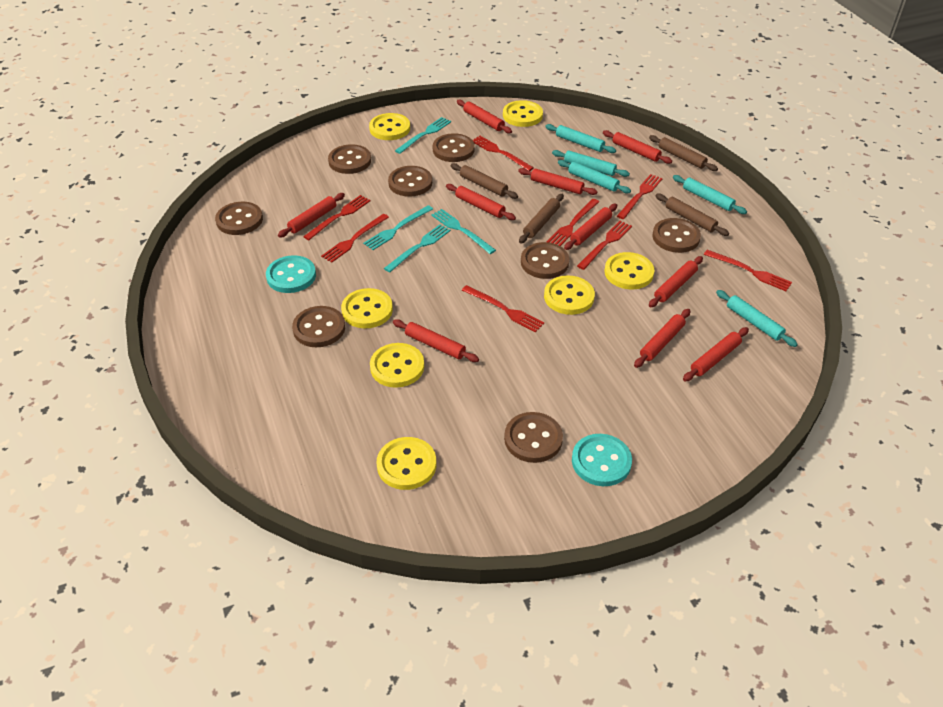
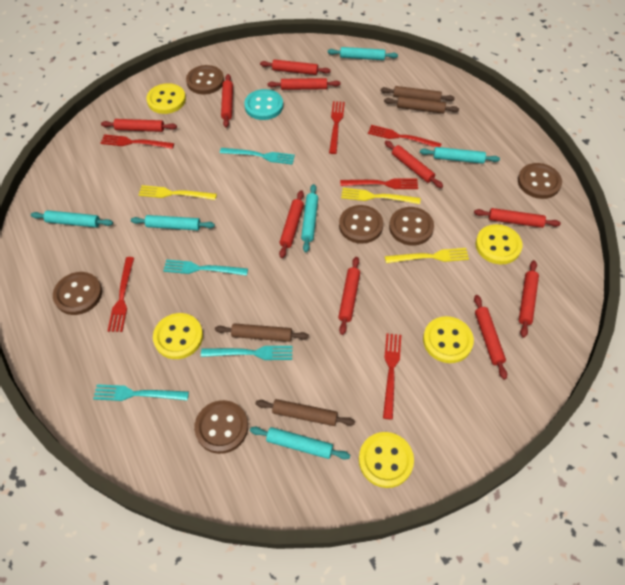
brown button: 8 -> 6
red fork: 8 -> 6
turquoise button: 2 -> 1
turquoise rolling pin: 5 -> 6
yellow button: 7 -> 5
yellow fork: 0 -> 3

